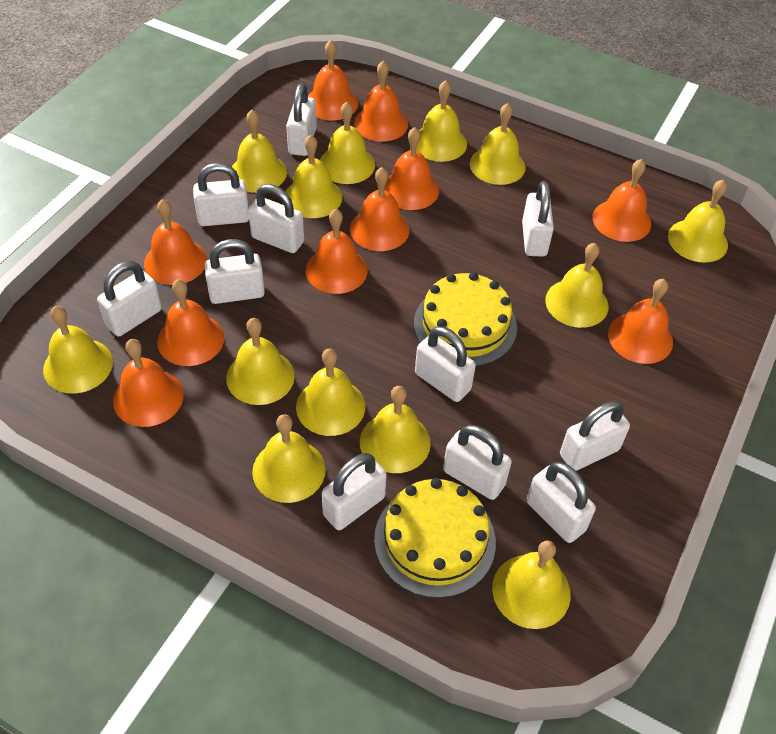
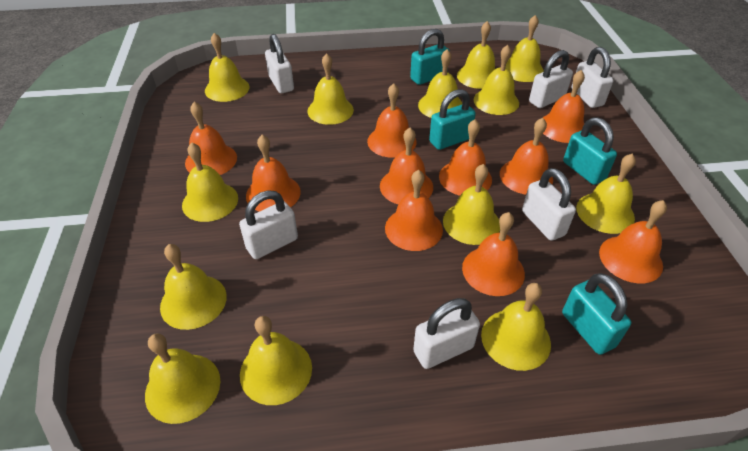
turquoise padlock: 0 -> 4
white padlock: 11 -> 6
yellow cake: 2 -> 0

